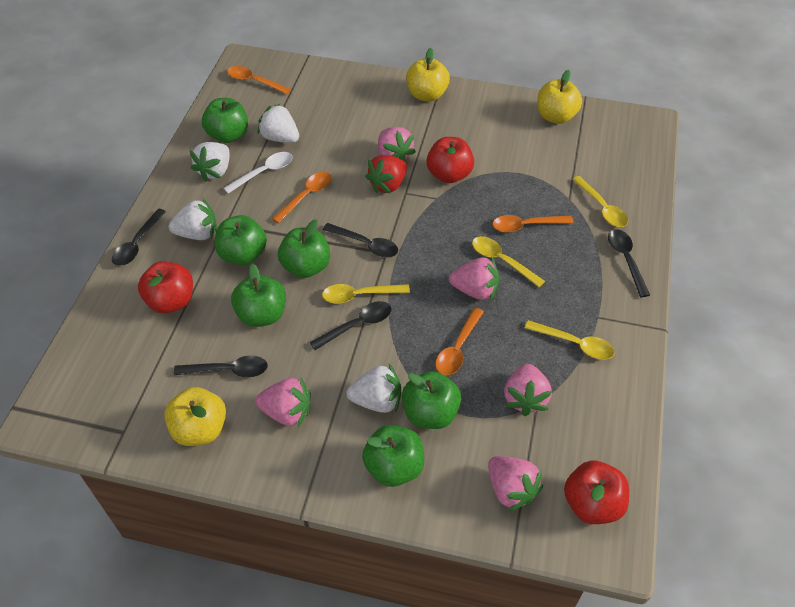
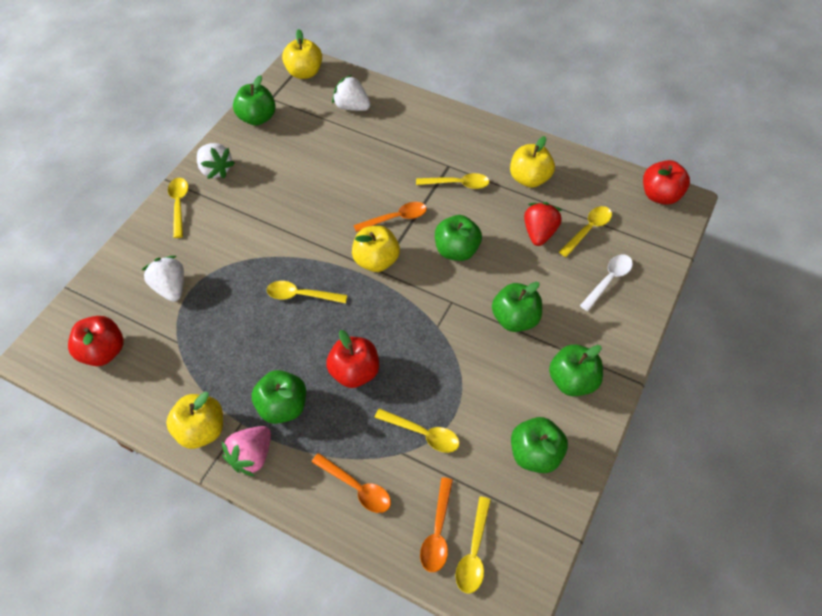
black spoon: 5 -> 0
orange spoon: 4 -> 3
pink strawberry: 5 -> 1
white strawberry: 4 -> 3
yellow apple: 3 -> 4
yellow spoon: 4 -> 6

